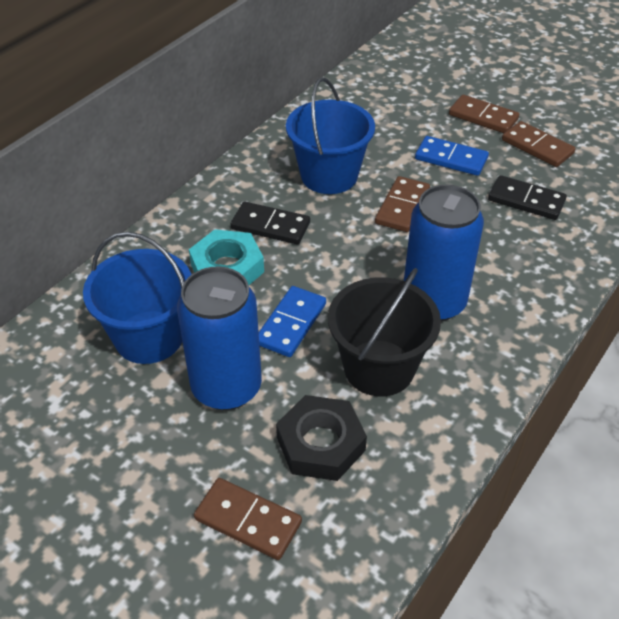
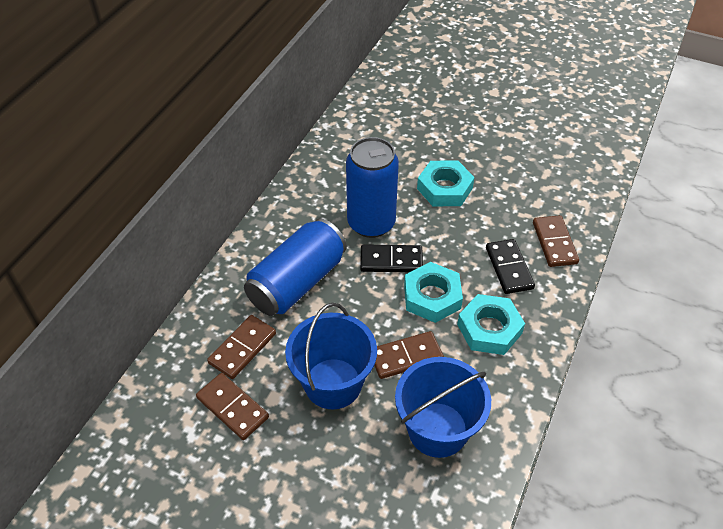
black bucket: 1 -> 0
black nut: 1 -> 0
blue domino: 2 -> 0
turquoise nut: 1 -> 3

